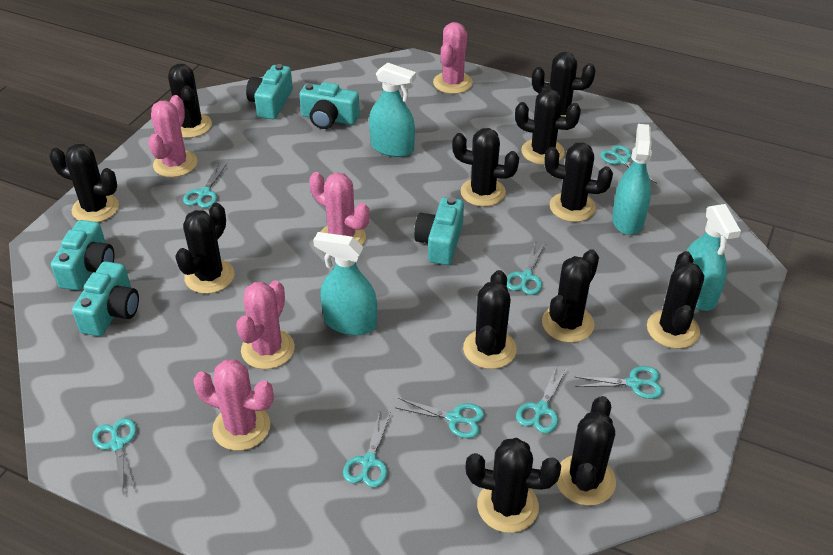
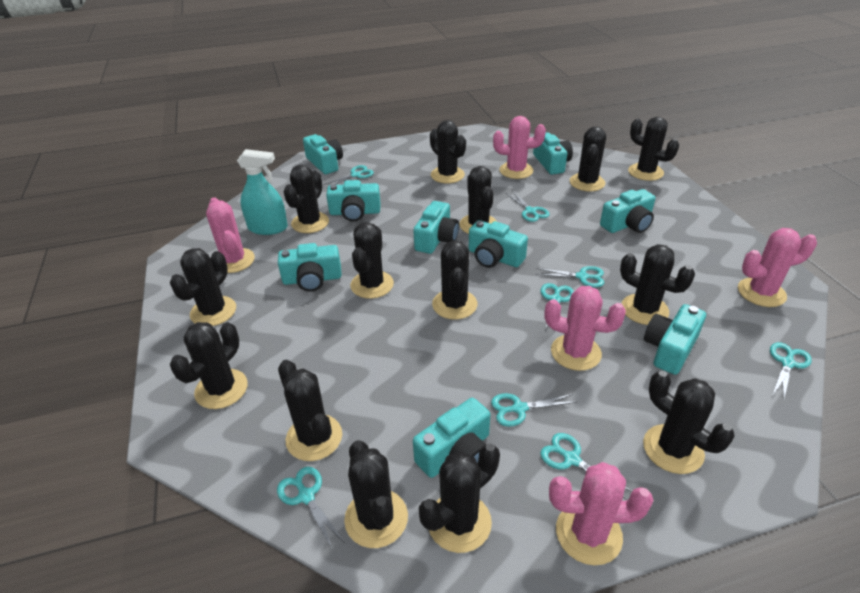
black cactus: 12 -> 14
turquoise camera: 5 -> 9
turquoise spray bottle: 4 -> 1

